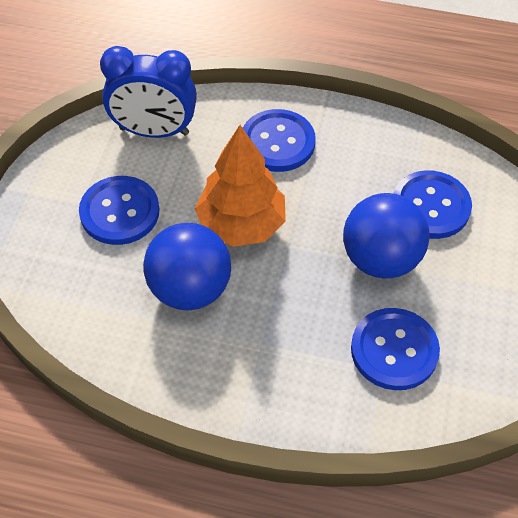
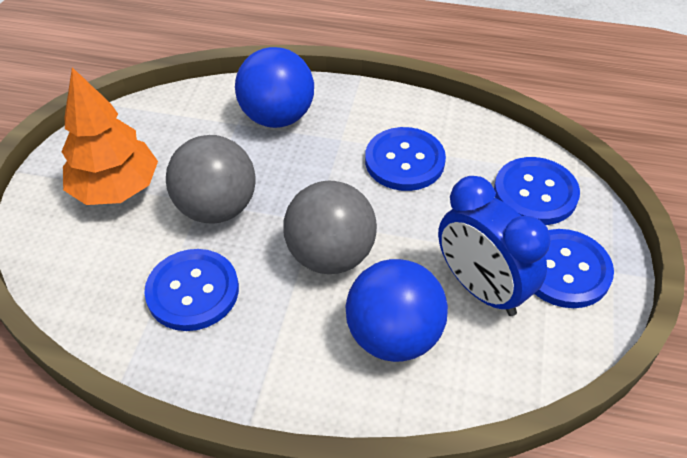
grey ball: 0 -> 2

